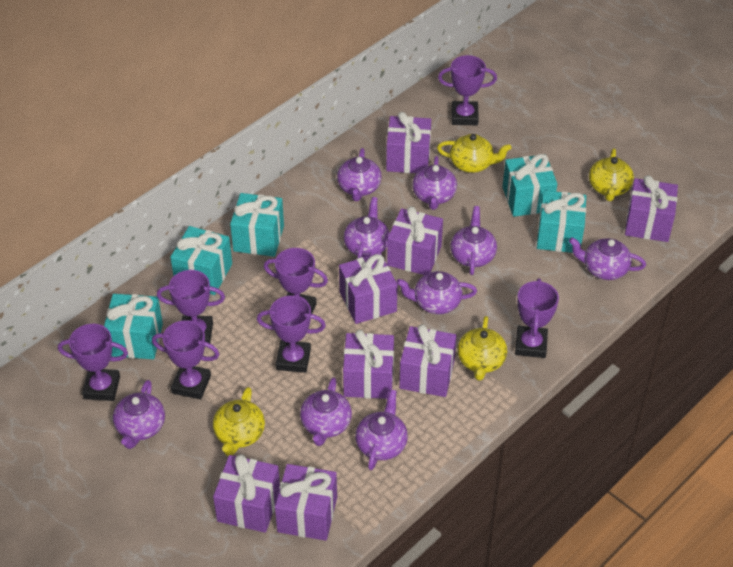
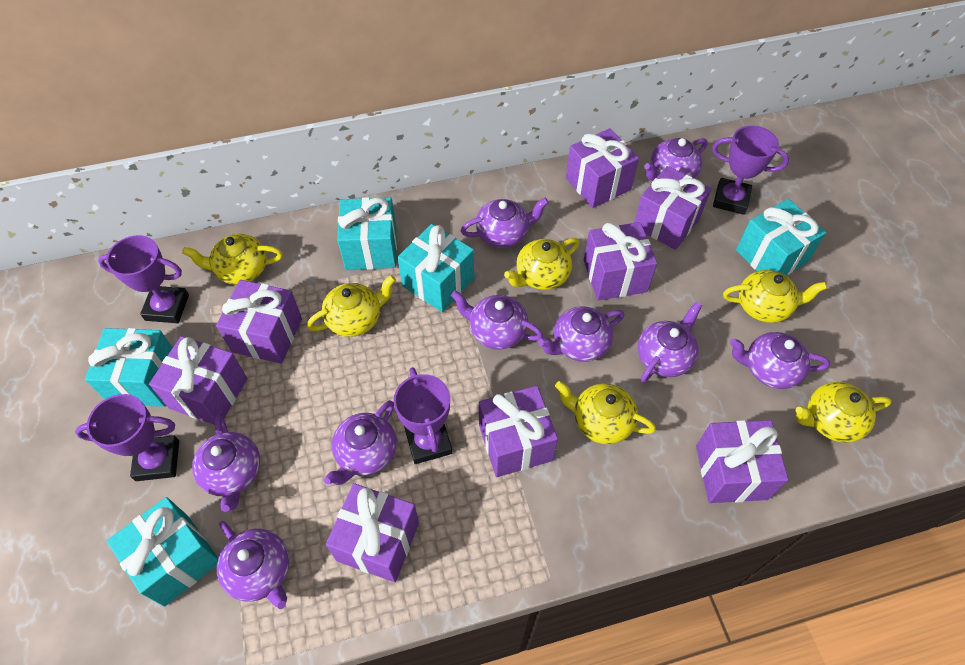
purple trophy: 7 -> 4
yellow teapot: 4 -> 6

